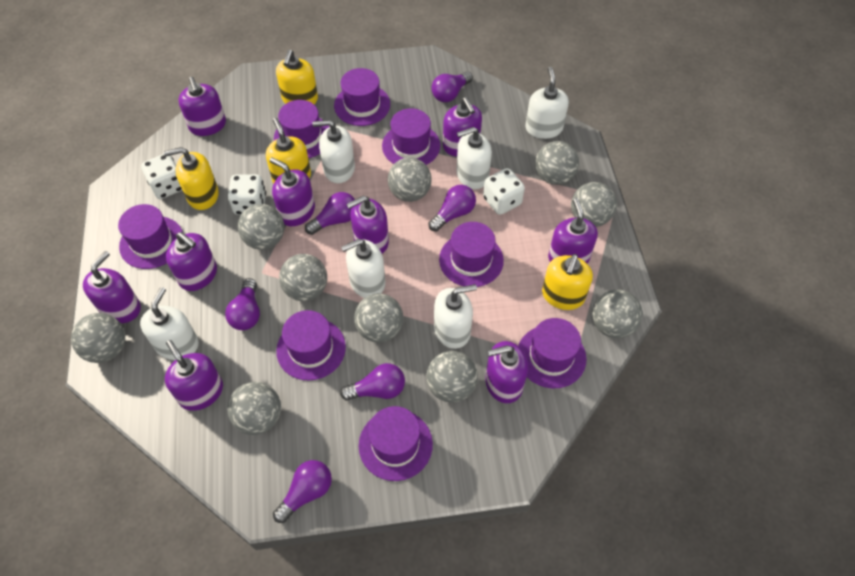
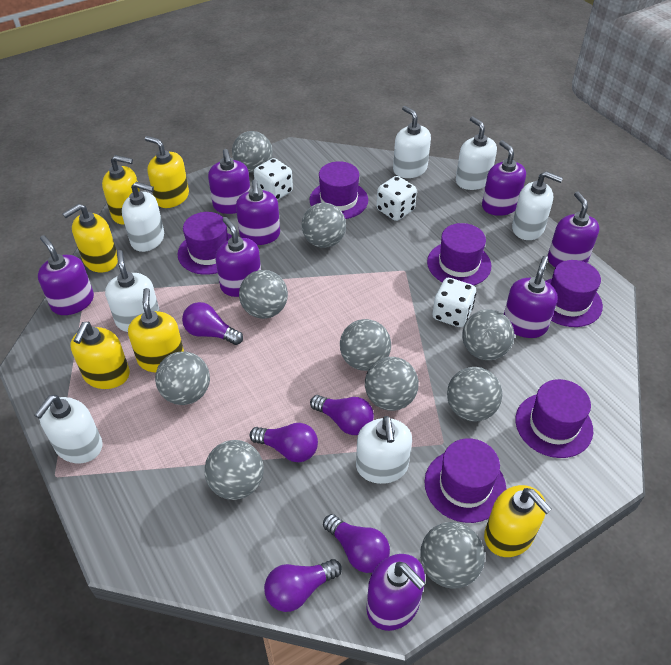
purple hat: 8 -> 6
purple light bulb: 6 -> 5
purple soap dispenser: 9 -> 8
white soap dispenser: 6 -> 7
yellow soap dispenser: 4 -> 6

